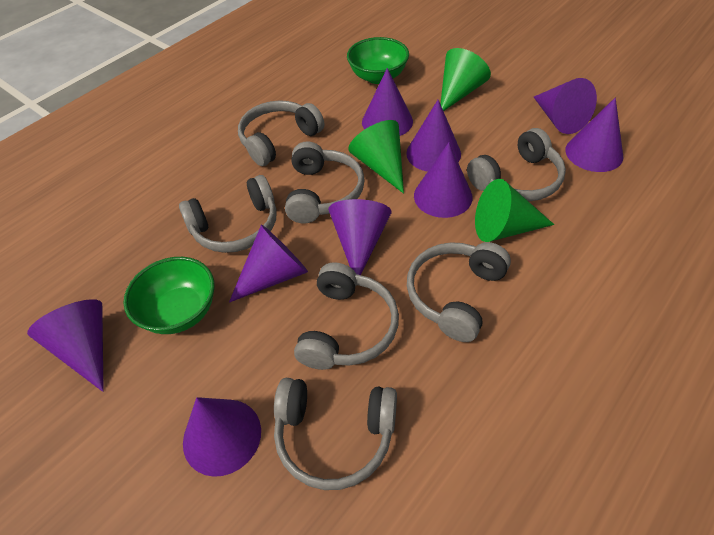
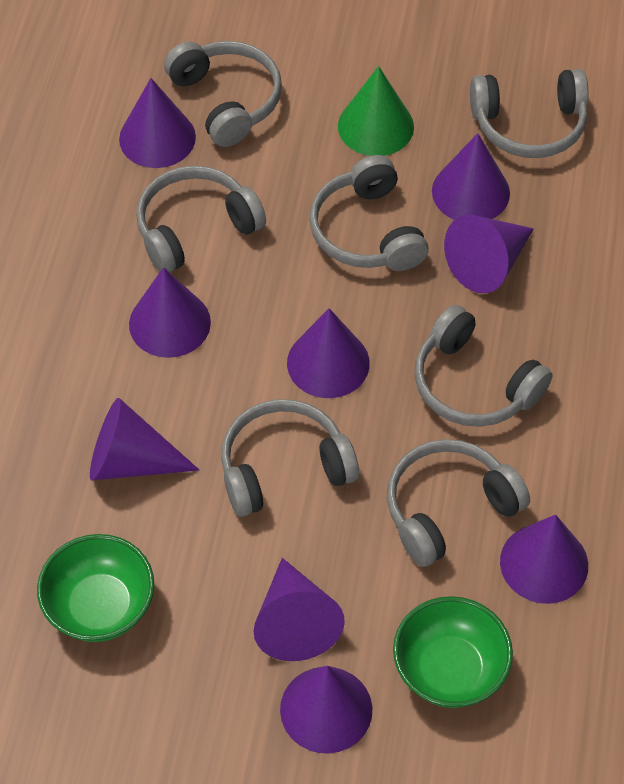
green cone: 3 -> 1

